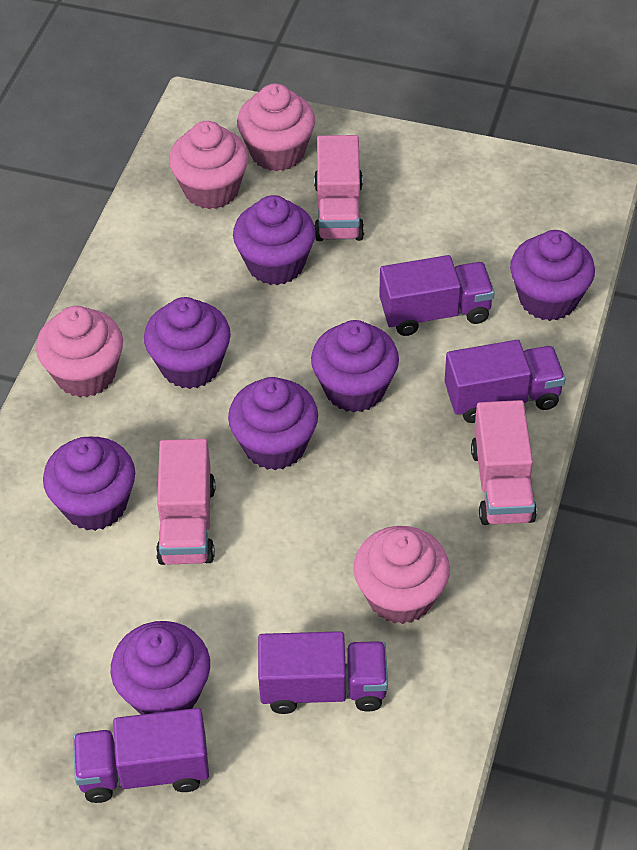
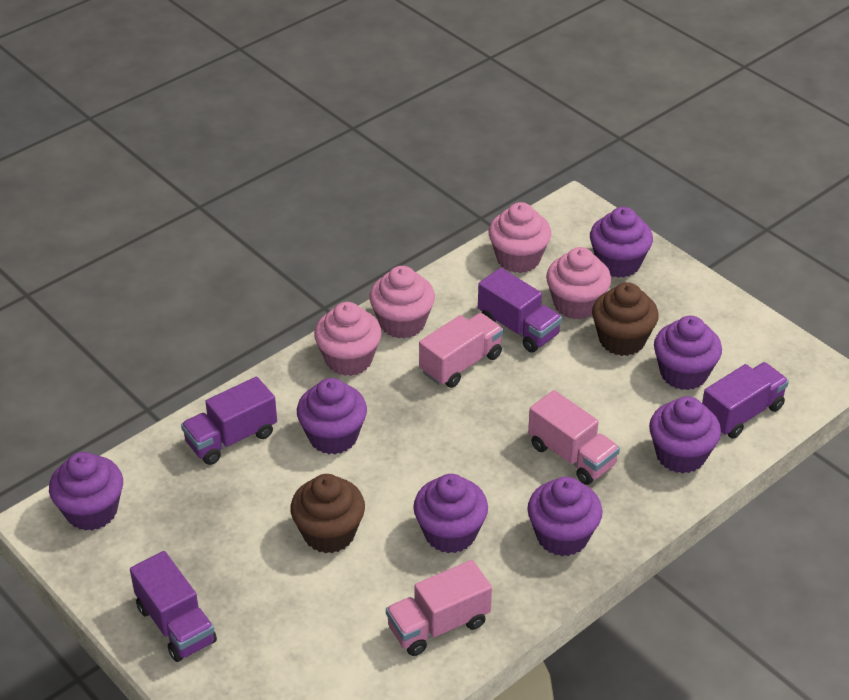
brown cupcake: 0 -> 2

